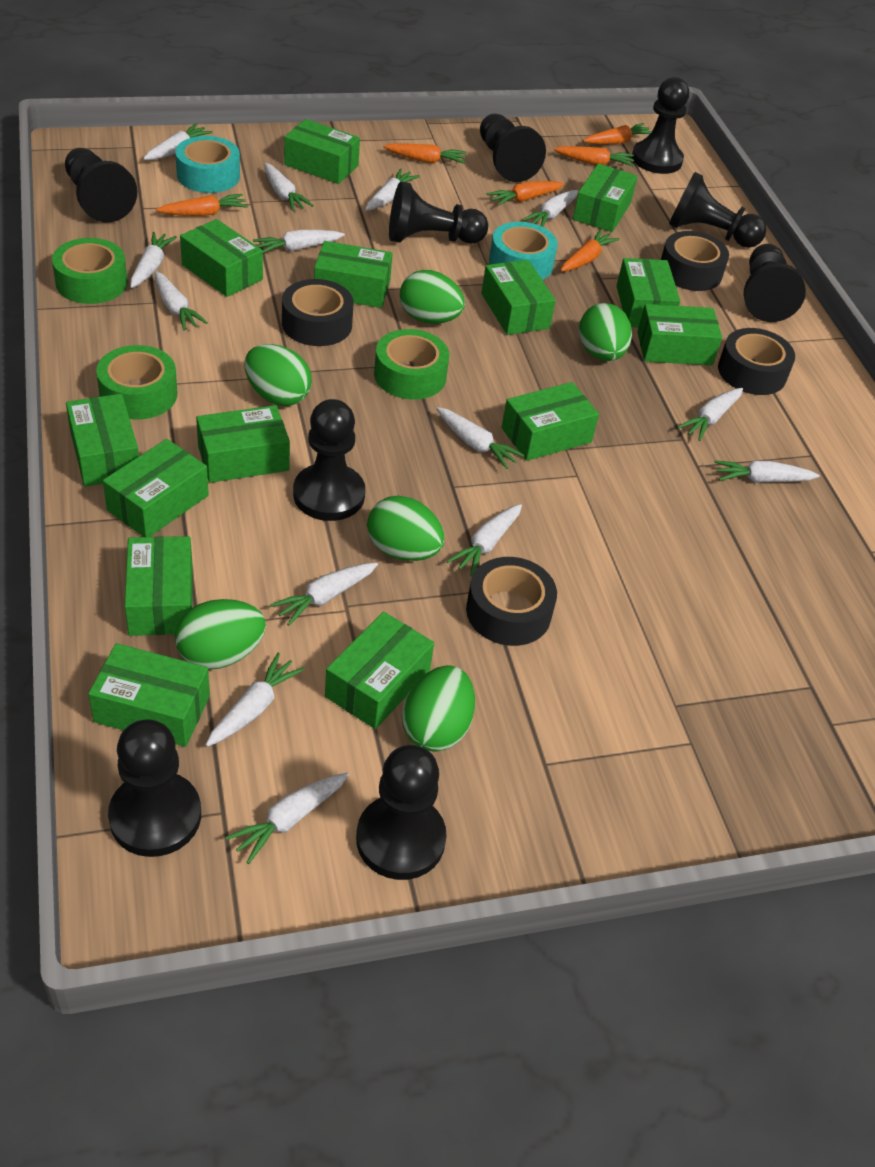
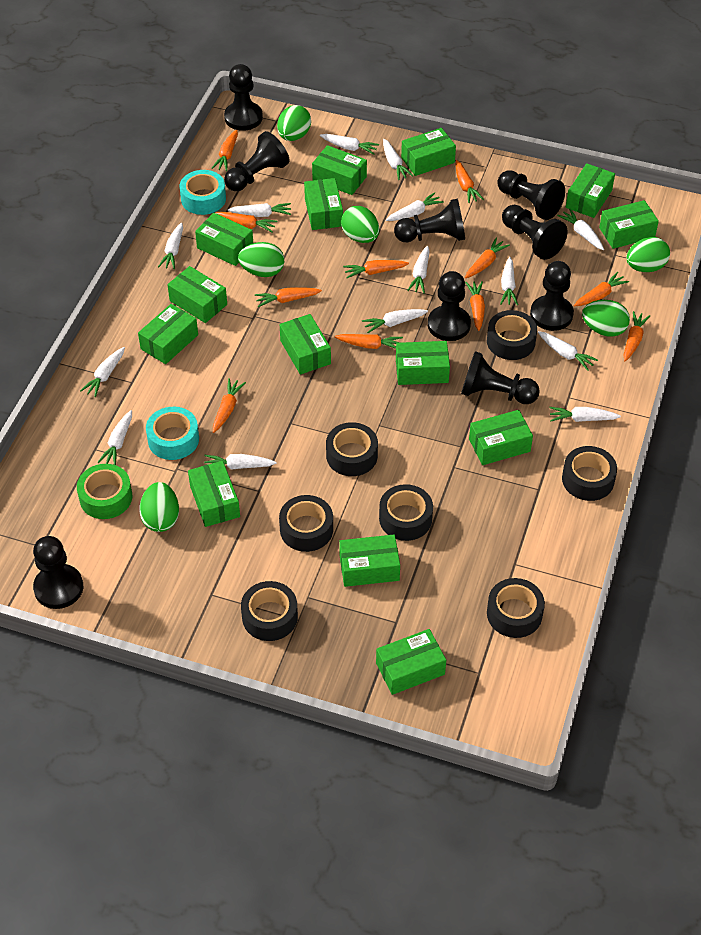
black tape: 4 -> 7
green tape: 3 -> 1
orange carrot: 6 -> 11

